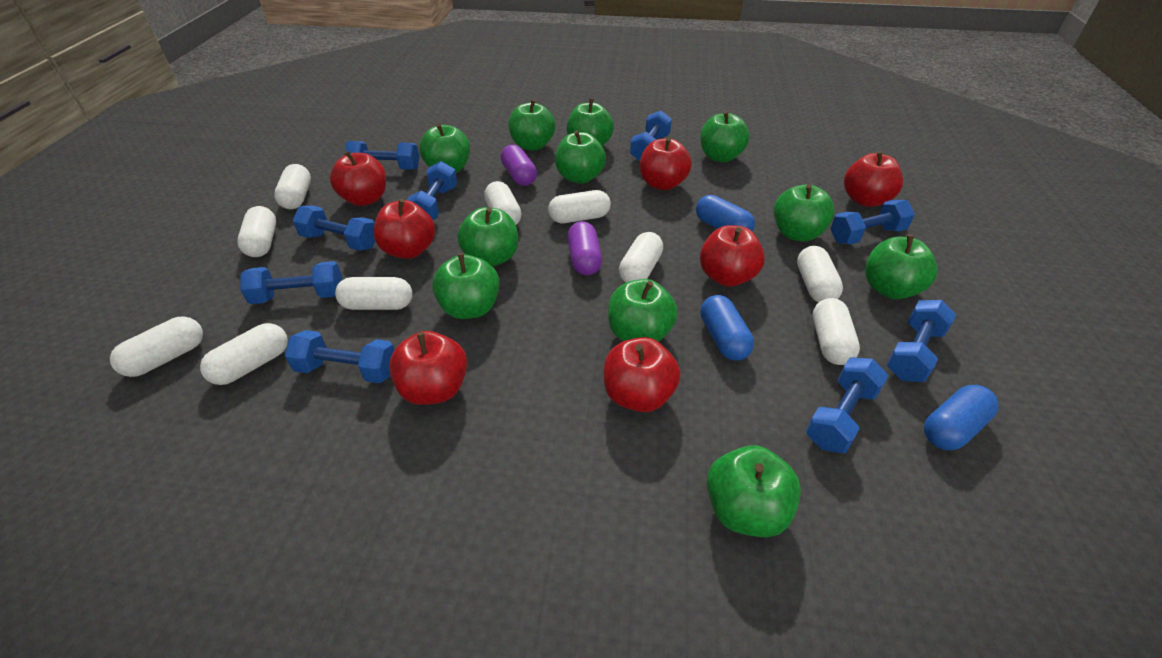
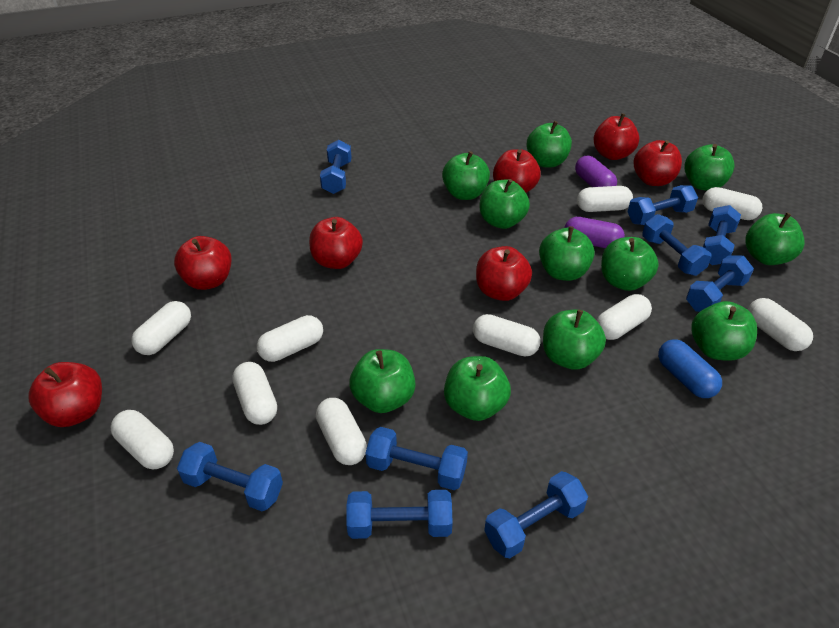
blue capsule: 3 -> 1

